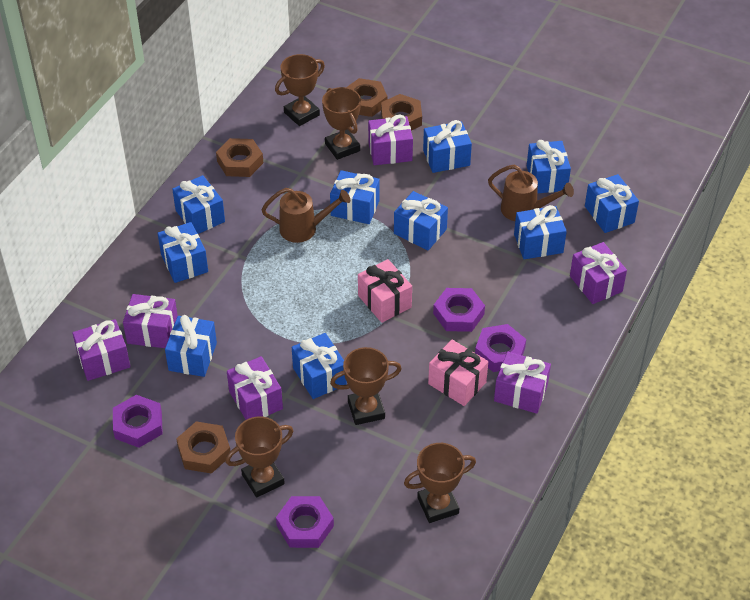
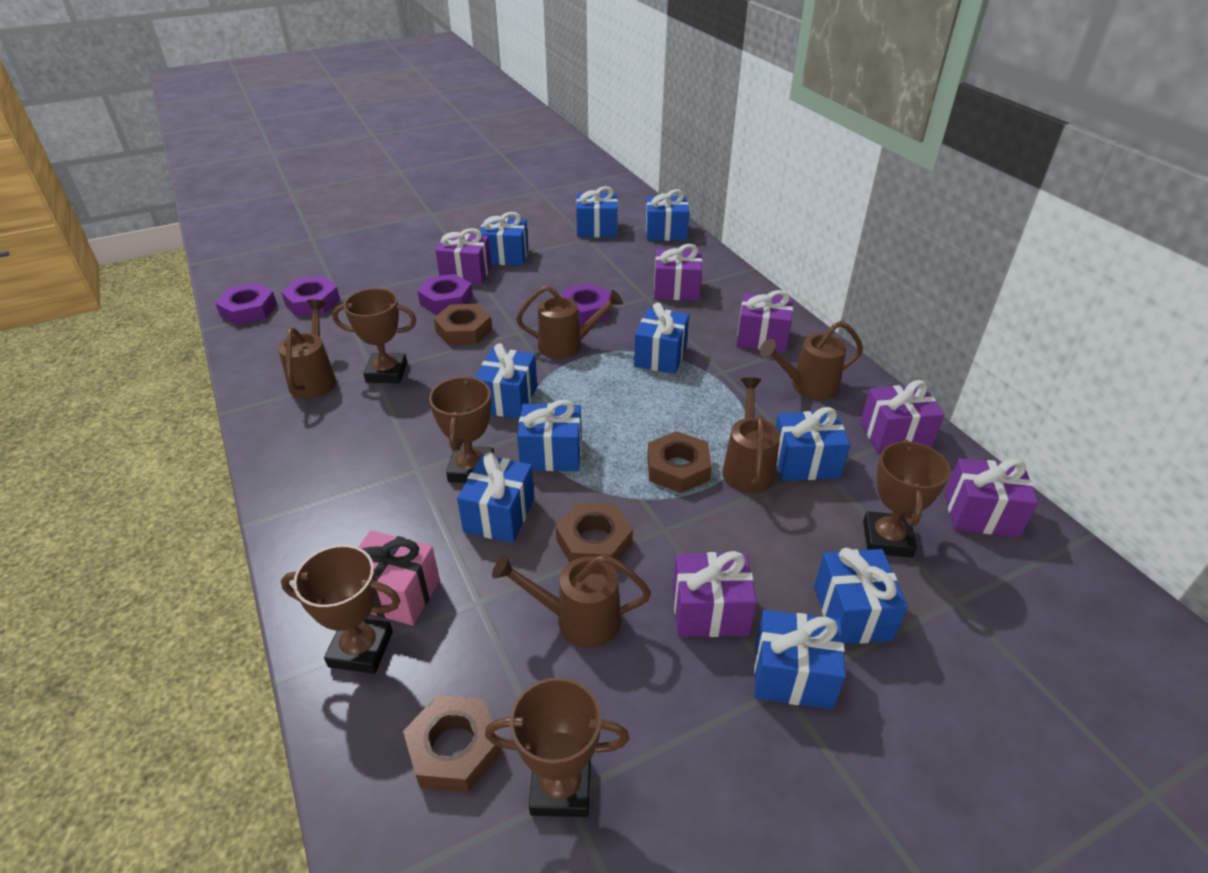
brown watering can: 2 -> 5
pink gift: 2 -> 1

